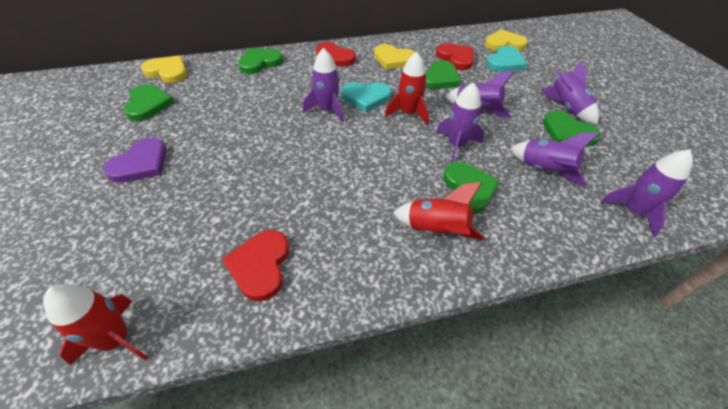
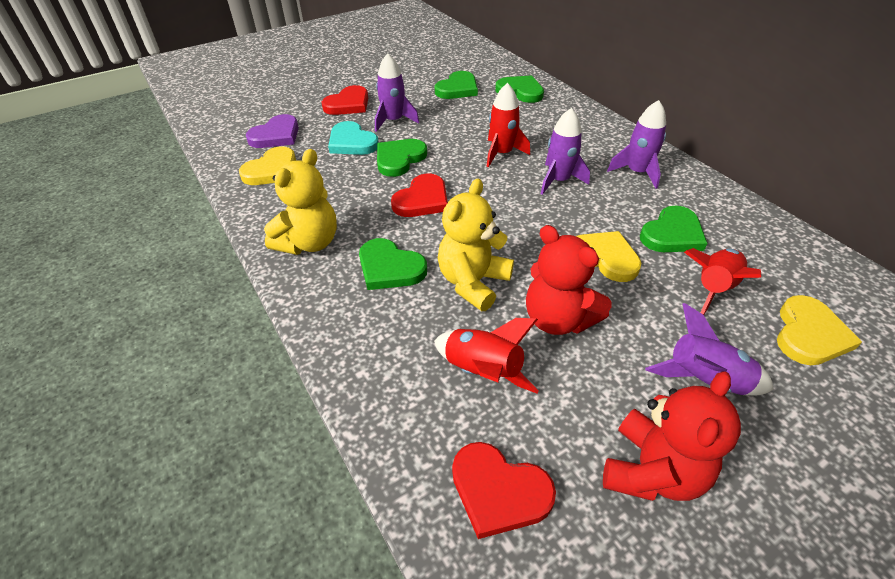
purple rocket: 6 -> 4
red teddy bear: 0 -> 2
turquoise heart: 2 -> 1
yellow teddy bear: 0 -> 2

